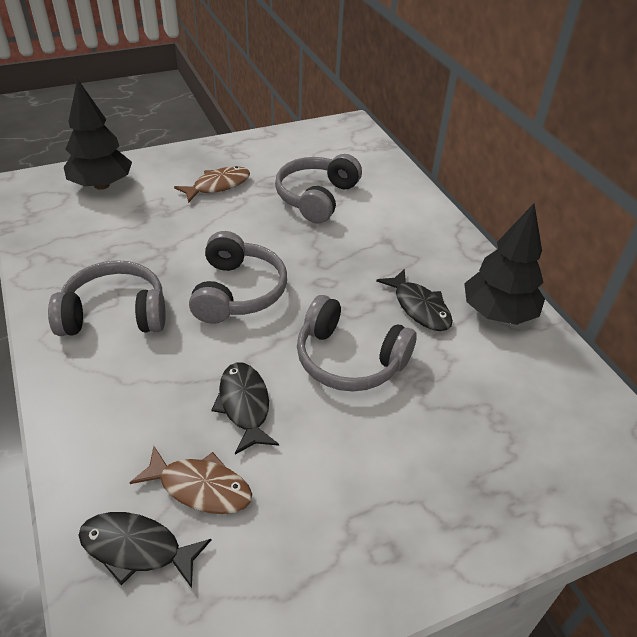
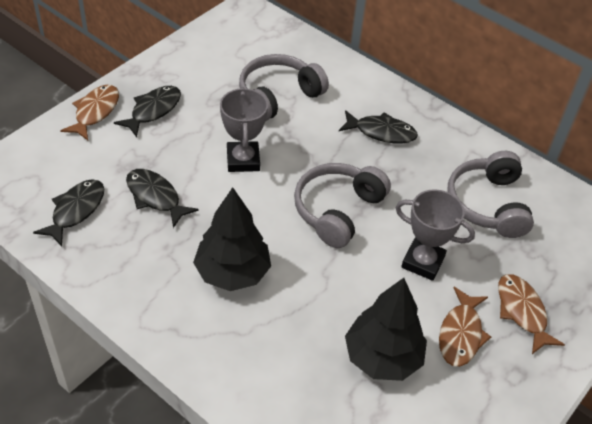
black fish: 3 -> 4
brown fish: 2 -> 3
grey headphones: 4 -> 3
grey trophy: 0 -> 2

